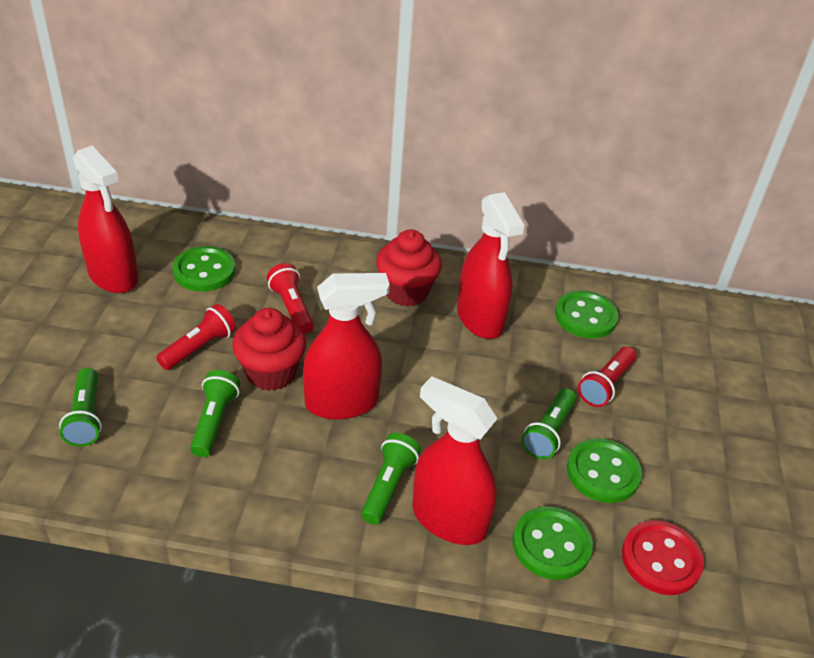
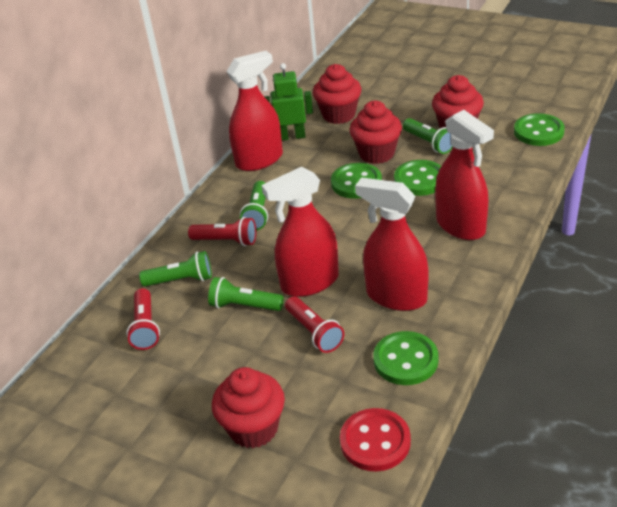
green robot: 0 -> 1
red cupcake: 2 -> 4

